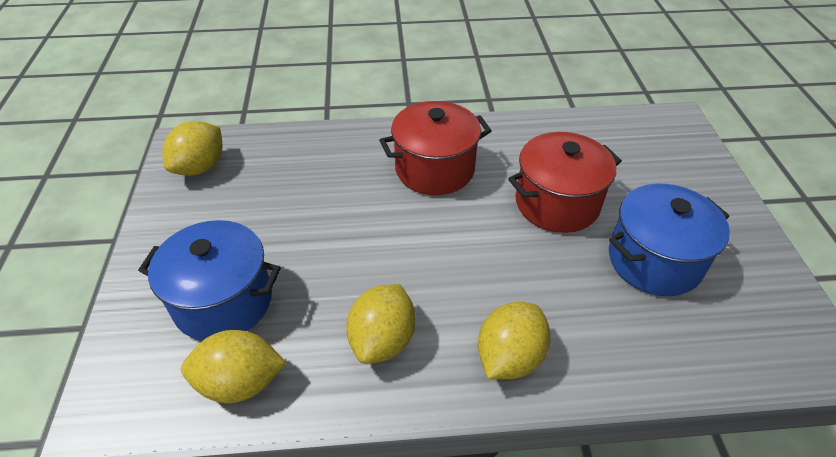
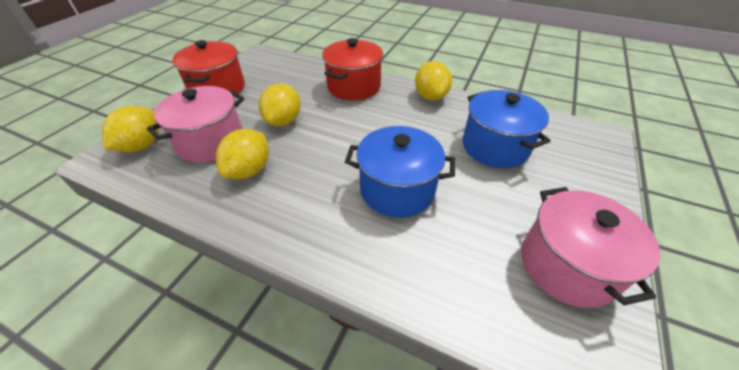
pink pot: 0 -> 2

